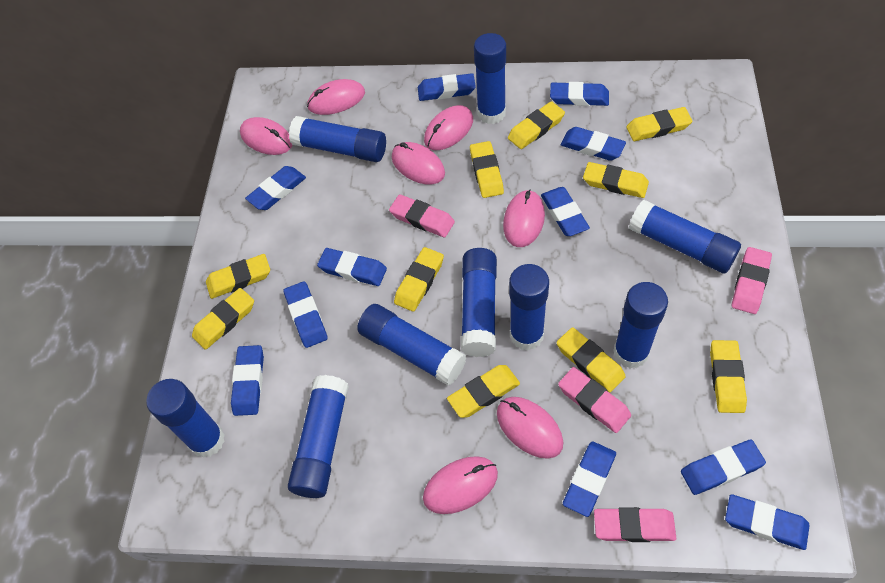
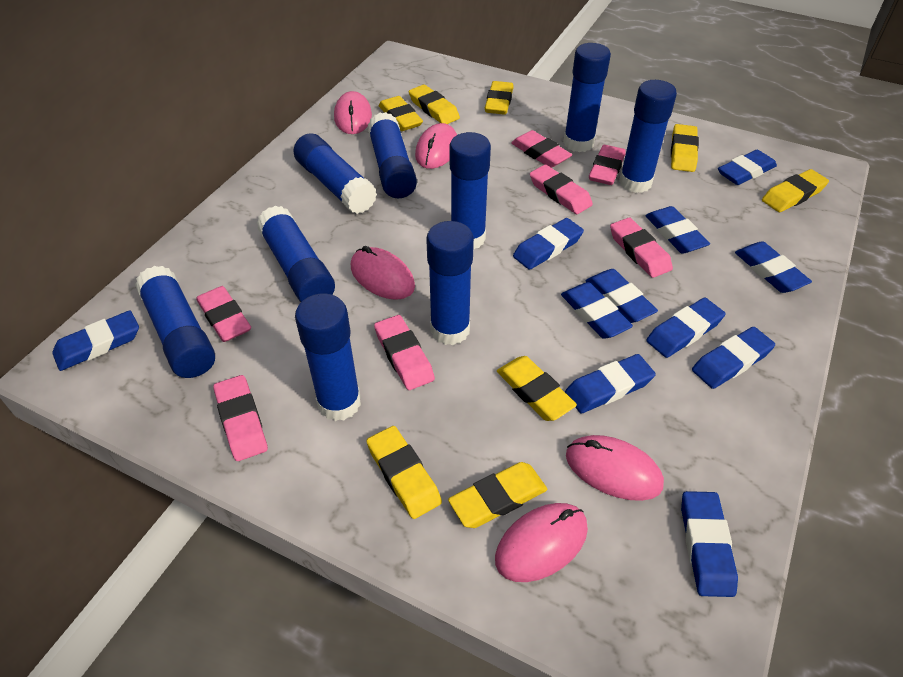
pink eraser: 4 -> 7
pink mouse: 7 -> 5
yellow eraser: 10 -> 8

